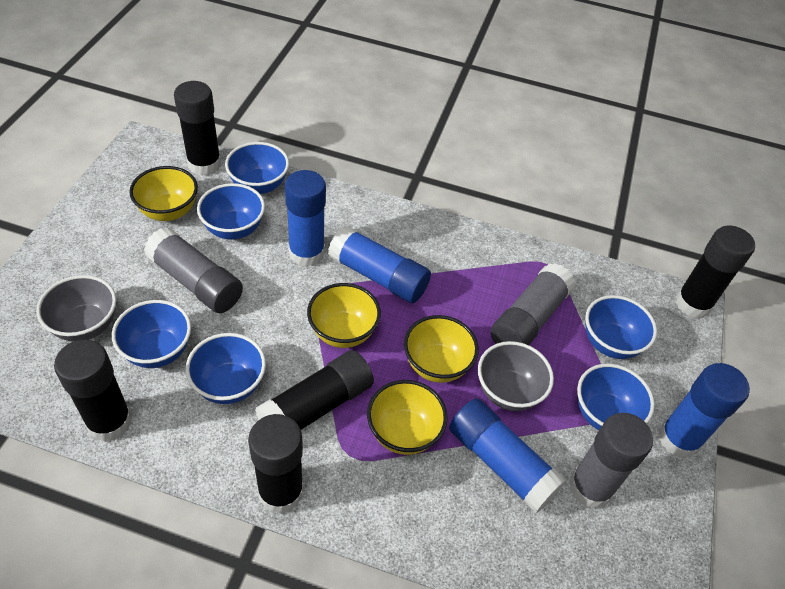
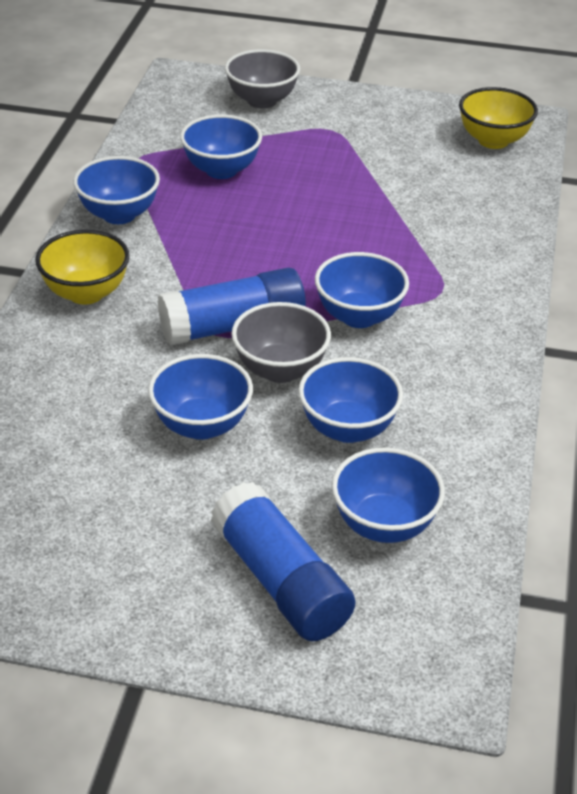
black glue stick: 5 -> 0
blue glue stick: 4 -> 2
grey glue stick: 3 -> 0
yellow bowl: 4 -> 2

